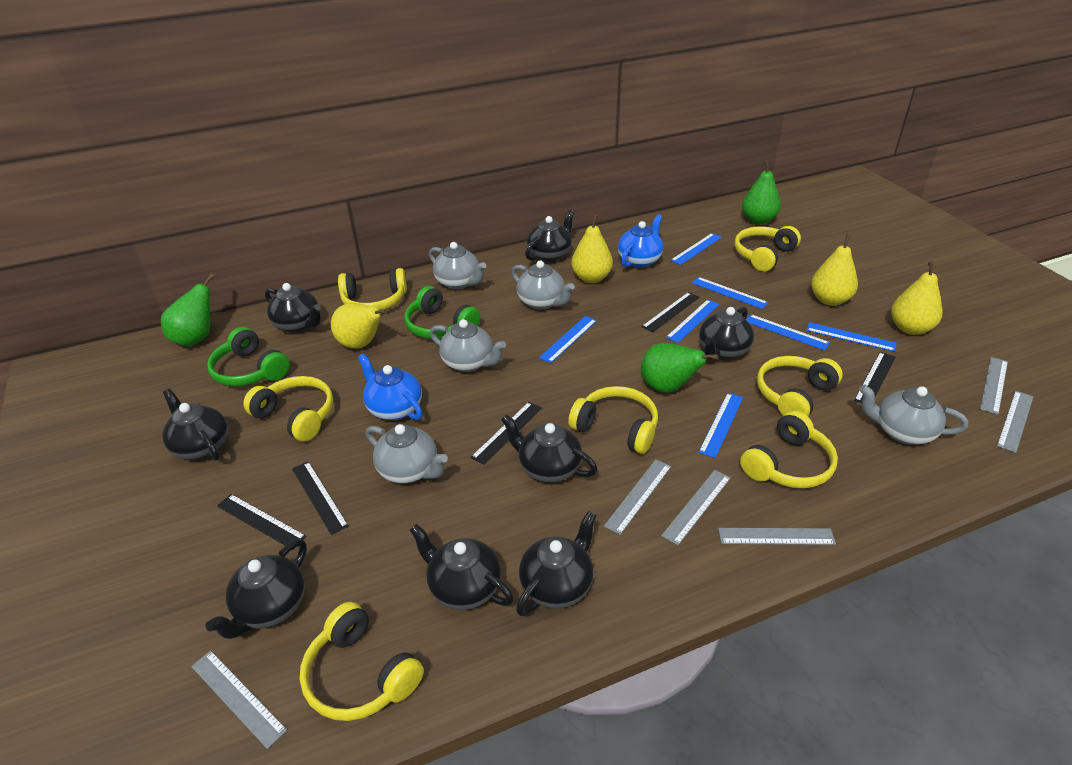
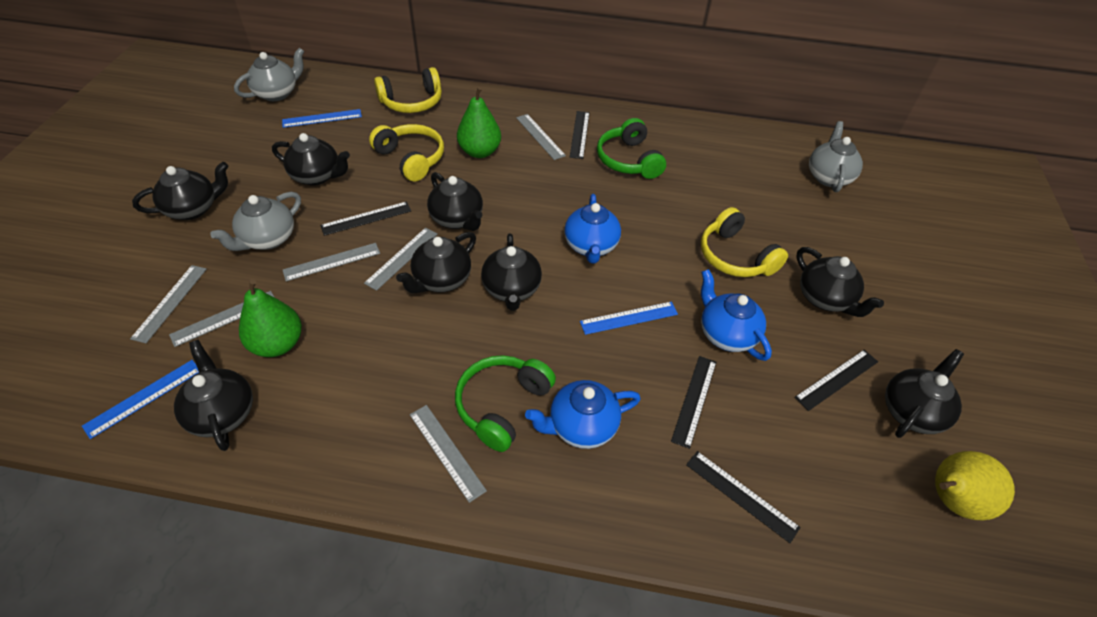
blue ruler: 7 -> 3
blue teapot: 2 -> 3
green pear: 3 -> 2
grey teapot: 5 -> 3
yellow headphones: 7 -> 3
yellow pear: 4 -> 1

